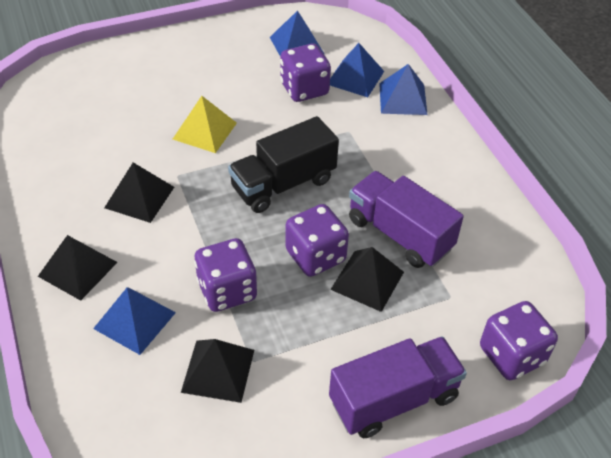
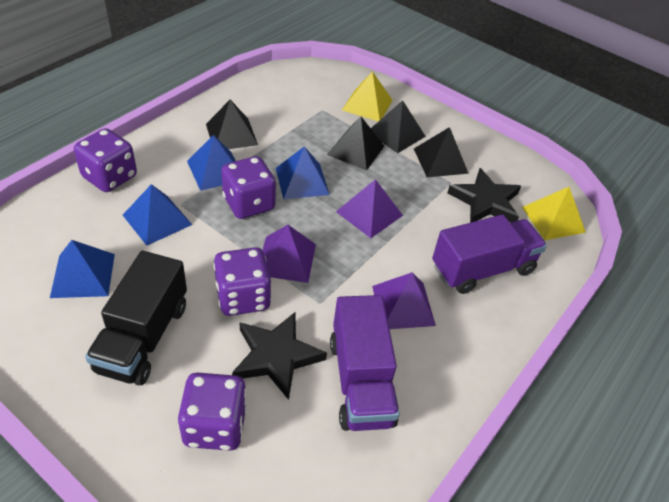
black star: 0 -> 2
purple pyramid: 0 -> 3
yellow pyramid: 1 -> 2

